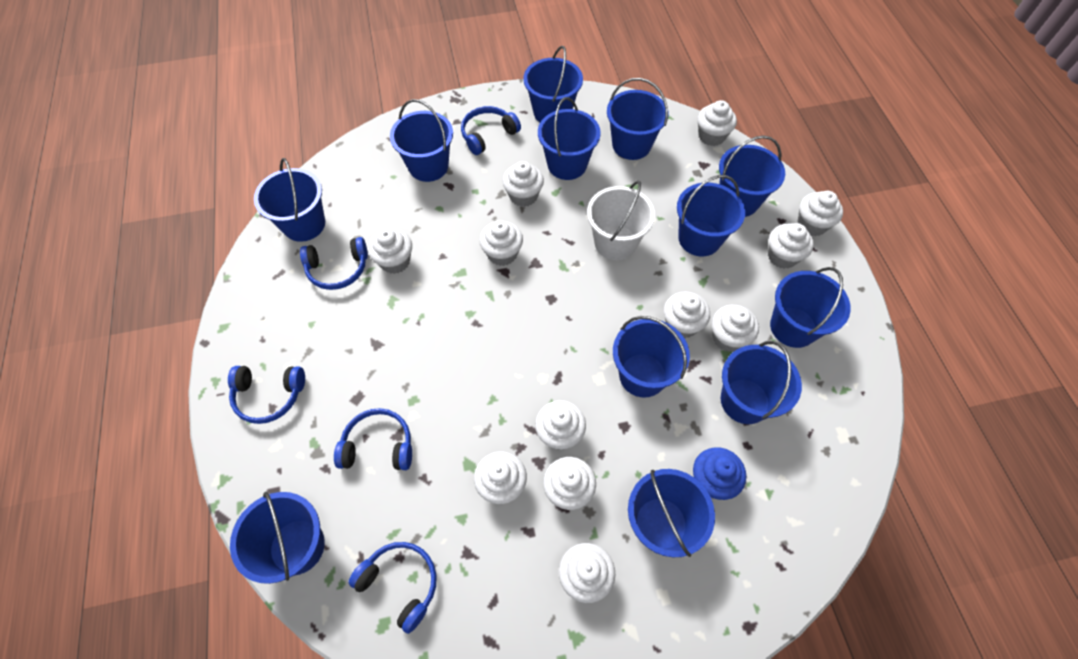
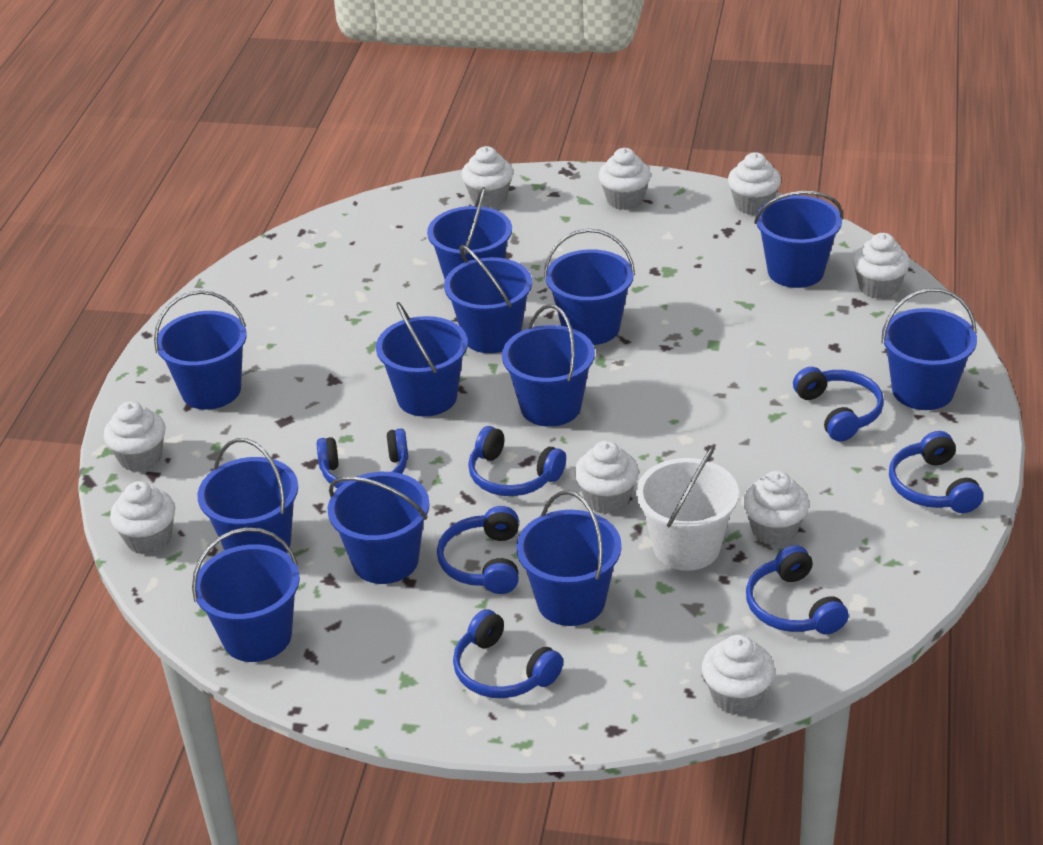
blue cupcake: 1 -> 0
blue headphones: 5 -> 7
white cupcake: 12 -> 9

